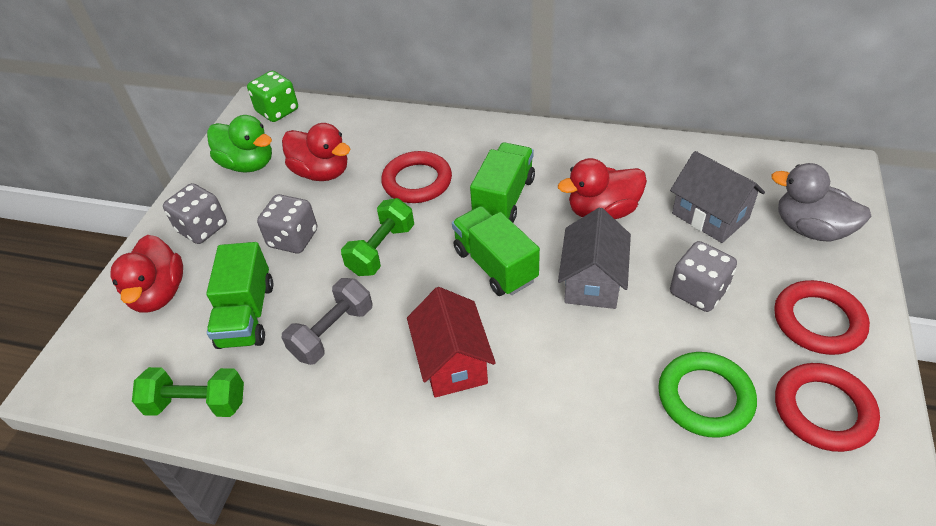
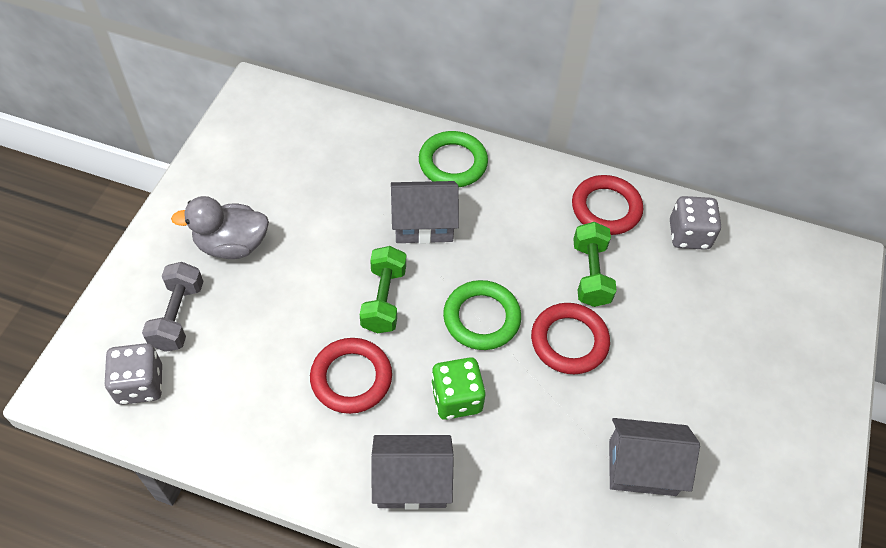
green duck: 1 -> 0
green ring: 1 -> 2
green truck: 3 -> 0
grey dice: 3 -> 2
grey house: 2 -> 3
red duck: 3 -> 0
red house: 1 -> 0

